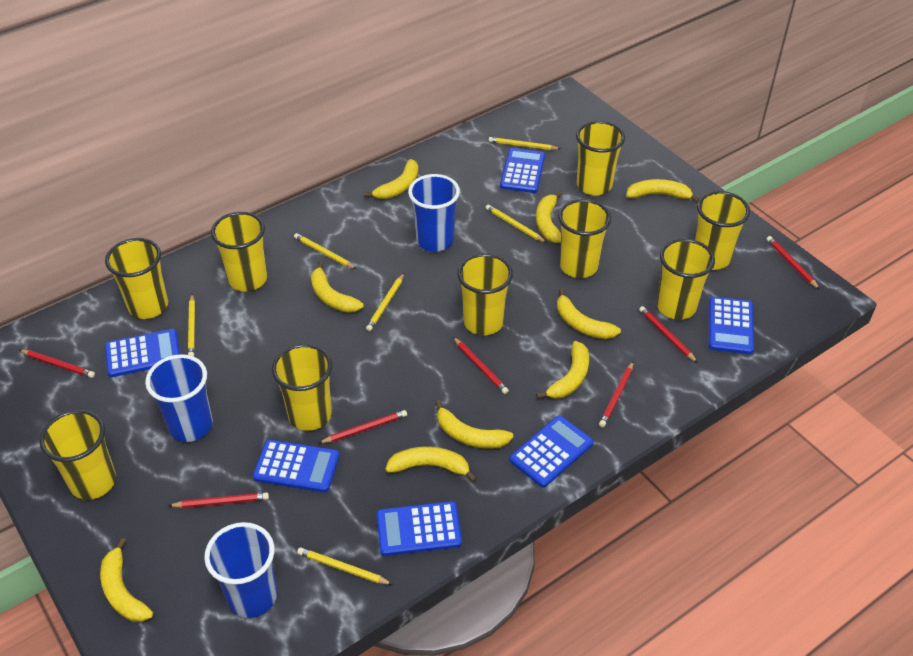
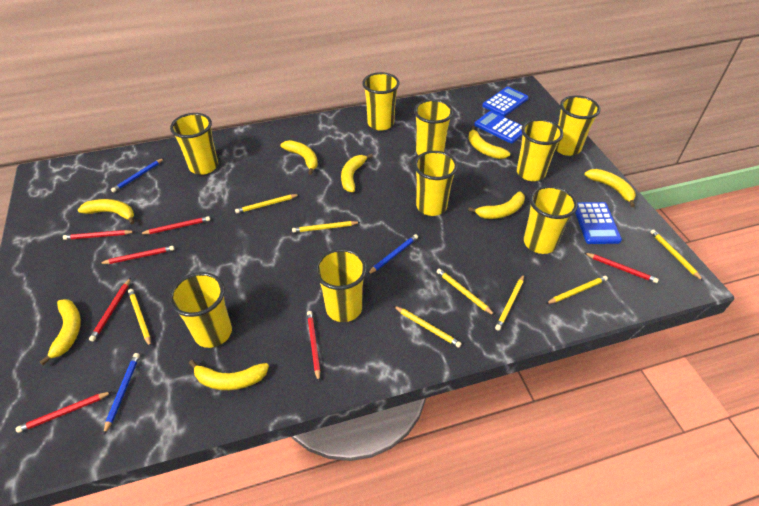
blue calculator: 6 -> 3
blue cup: 3 -> 0
blue pencil: 0 -> 3
yellow banana: 9 -> 8
yellow pencil: 6 -> 8

